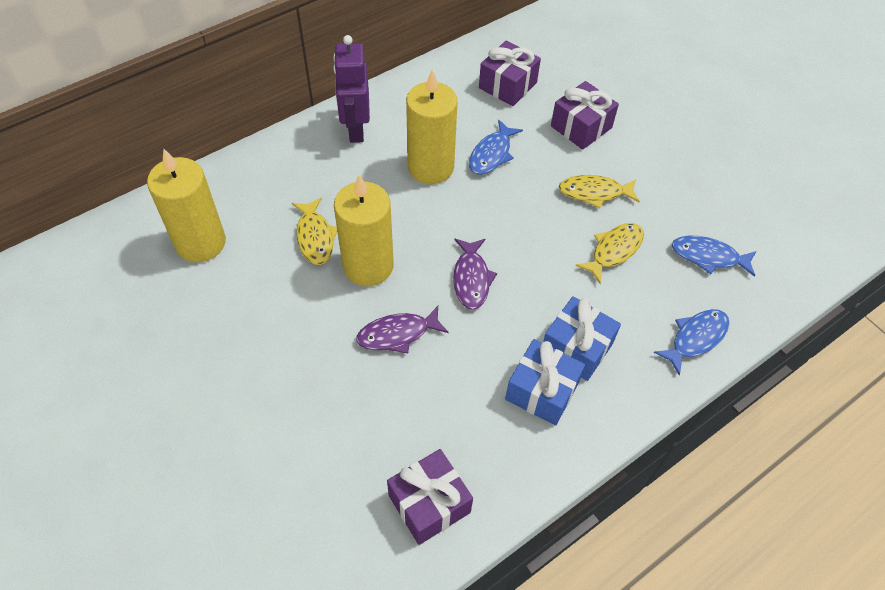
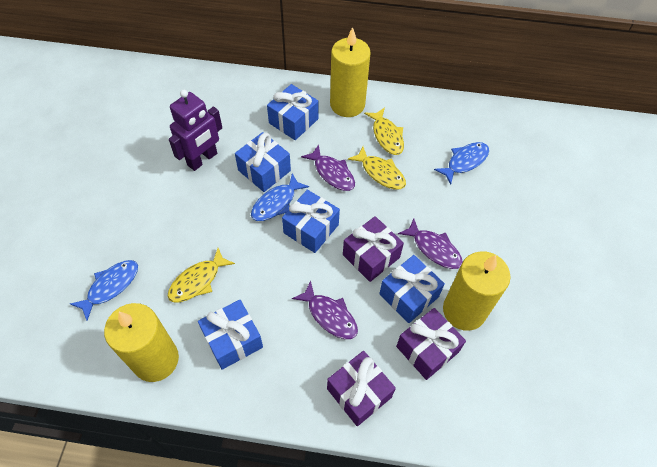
blue gift: 2 -> 5
purple fish: 2 -> 3

